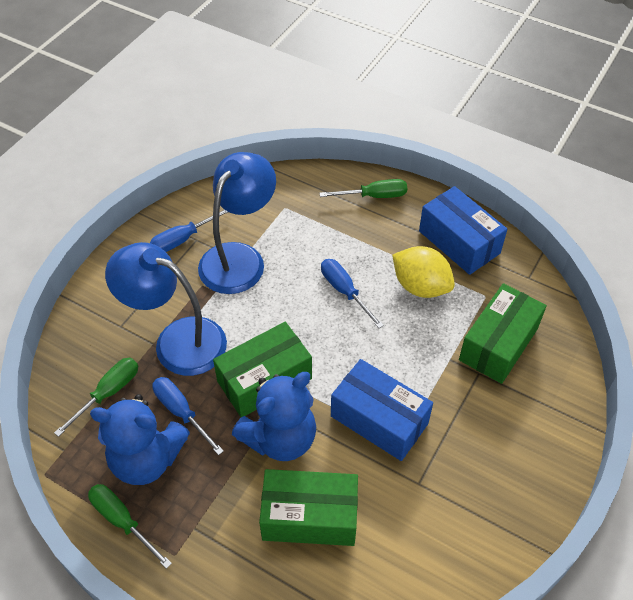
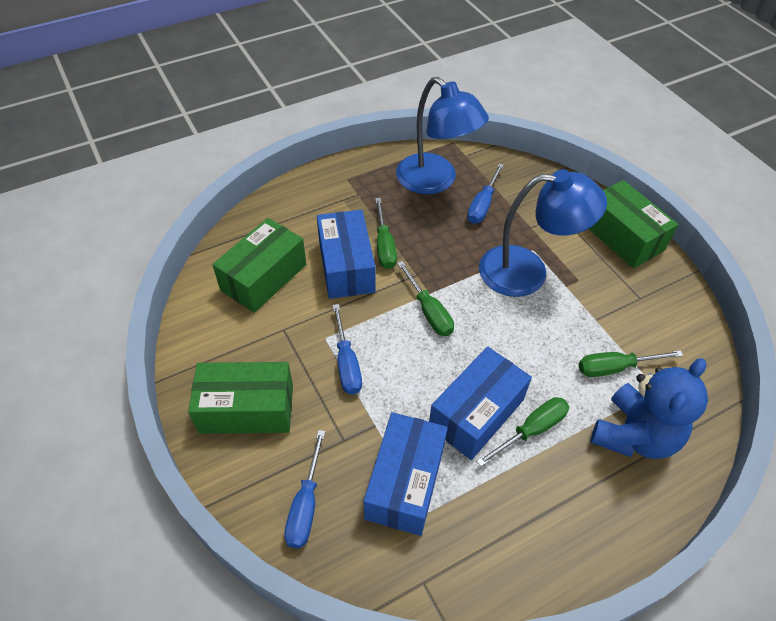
blue box: 2 -> 3
blue teddy bear: 2 -> 1
green screwdriver: 3 -> 4
yellow lemon: 1 -> 0

